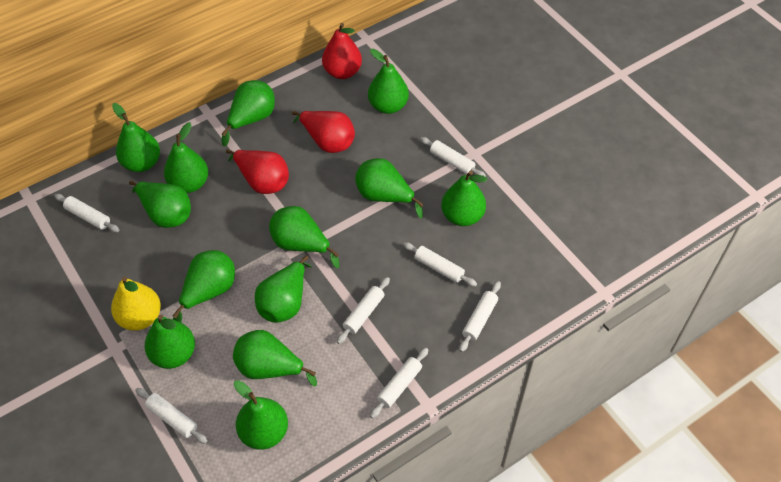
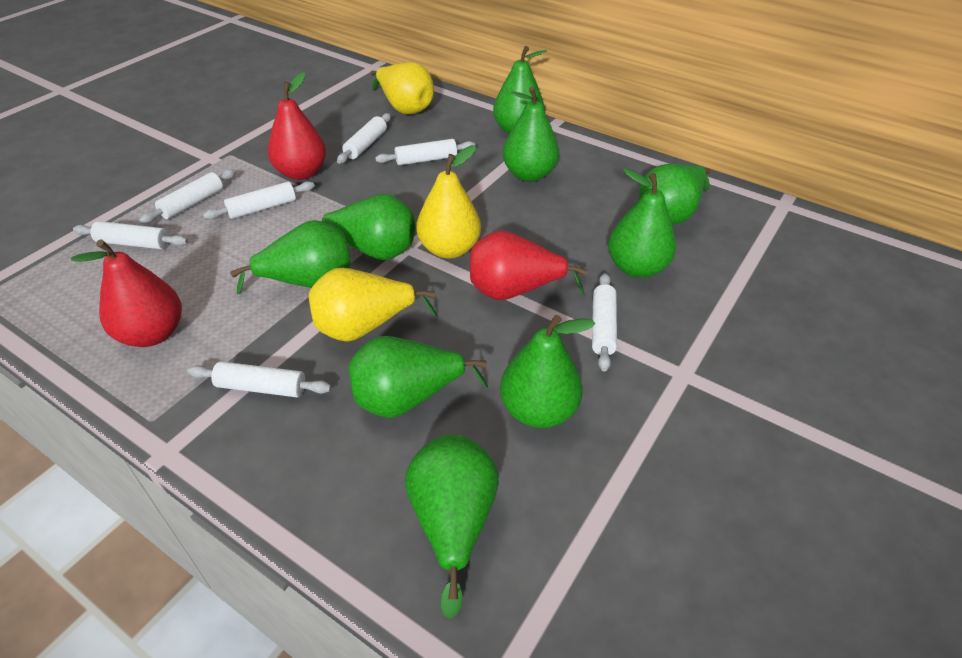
green pear: 13 -> 9
yellow pear: 1 -> 3

